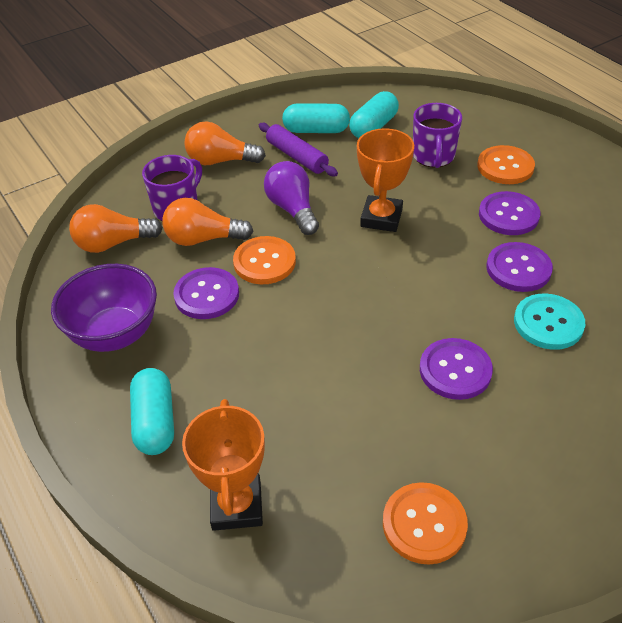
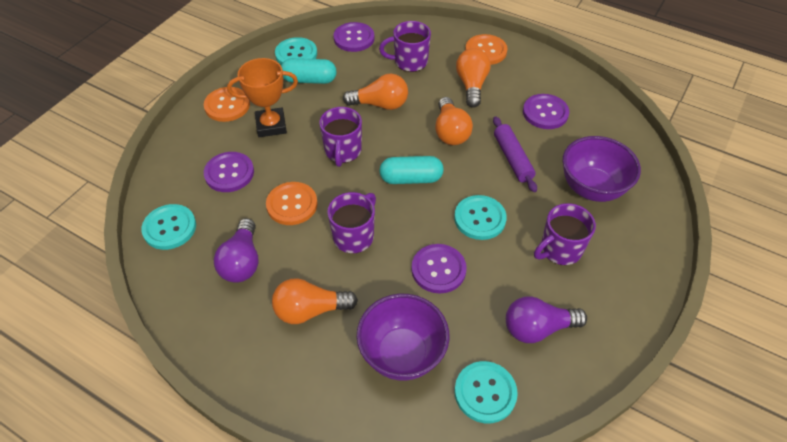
orange light bulb: 3 -> 4
orange trophy: 2 -> 1
purple bowl: 1 -> 2
purple light bulb: 1 -> 2
purple mug: 2 -> 4
turquoise button: 1 -> 4
turquoise capsule: 3 -> 2

